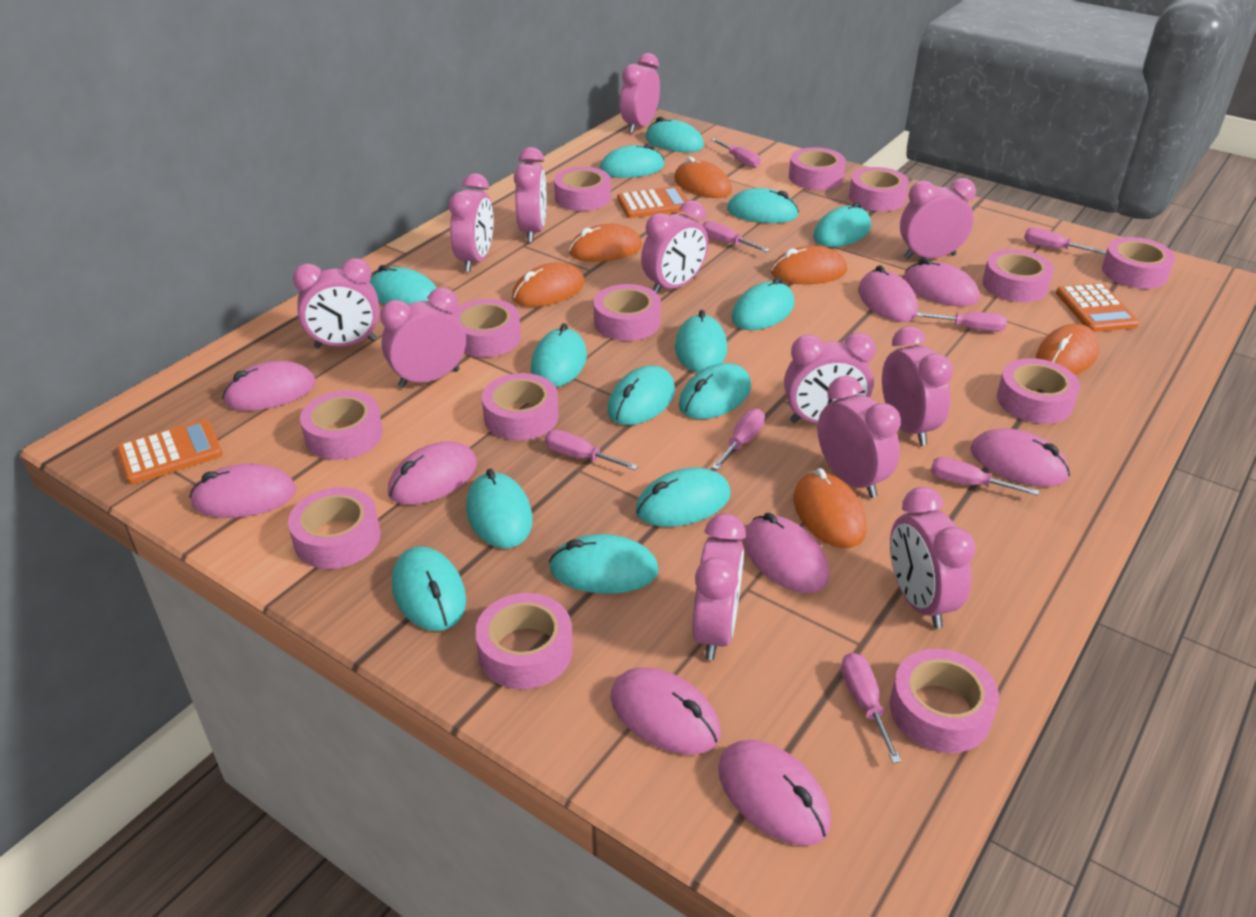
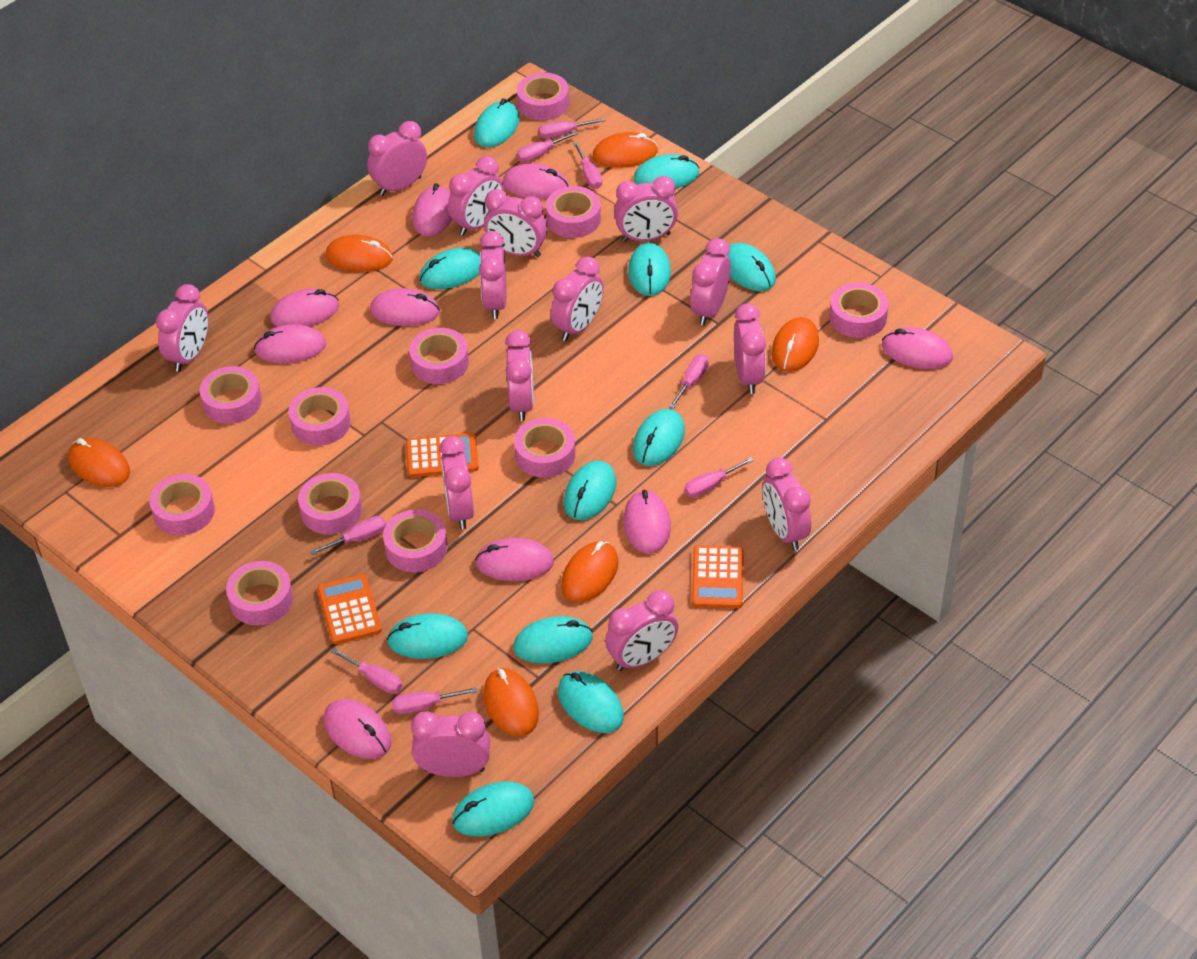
pink clock: 12 -> 14
pink tape: 13 -> 11
turquoise mouse: 14 -> 11

